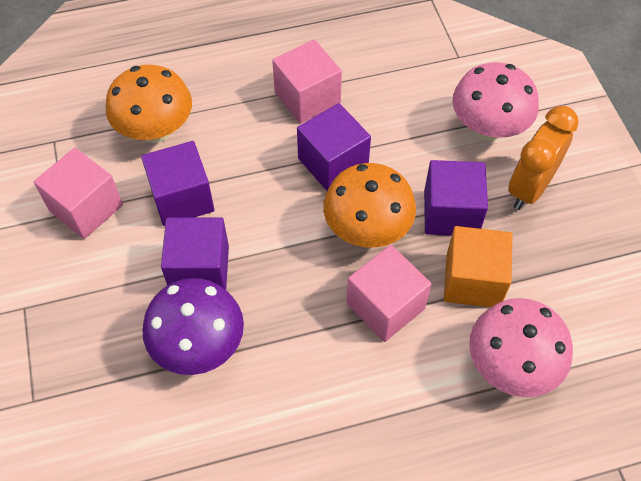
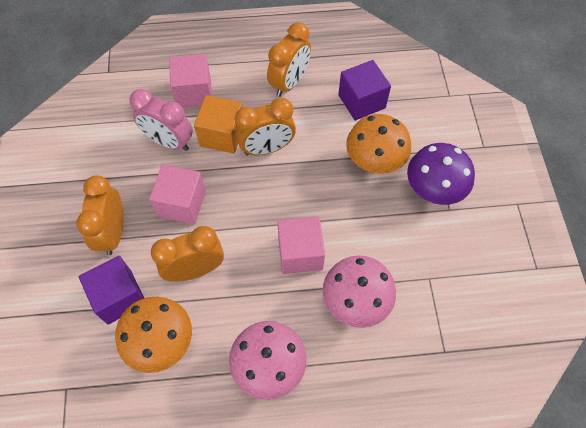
orange clock: 1 -> 4
pink clock: 0 -> 1
purple cube: 4 -> 2

